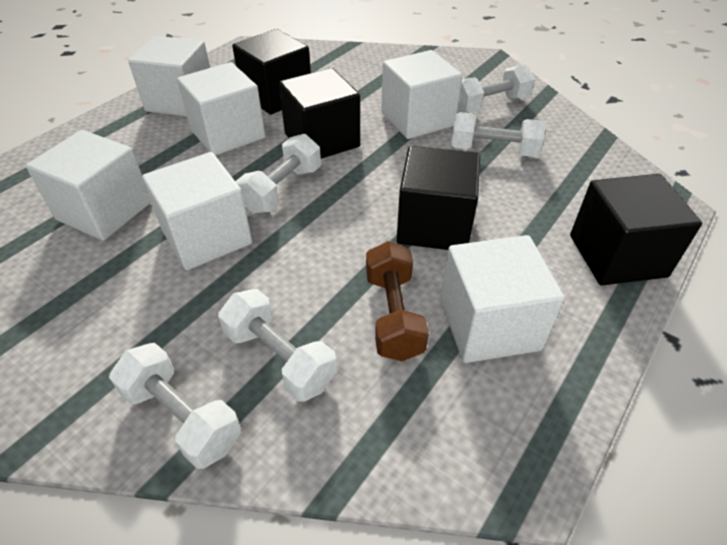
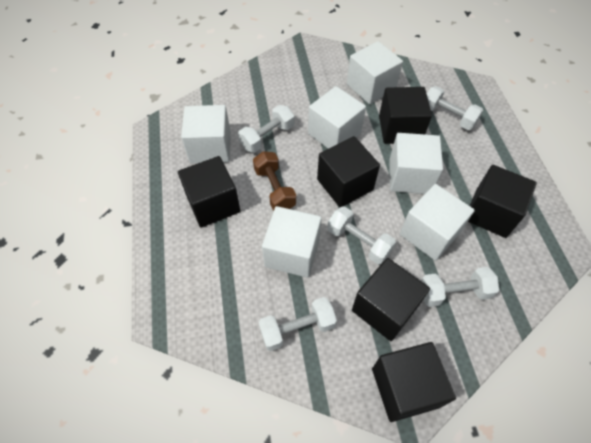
black cube: 4 -> 6

